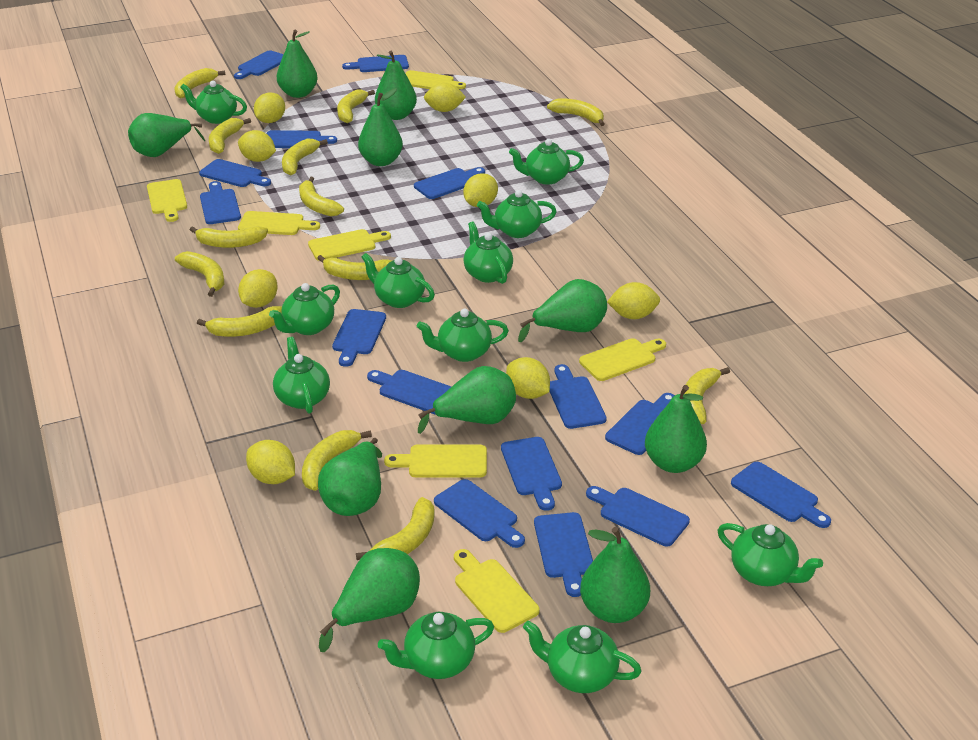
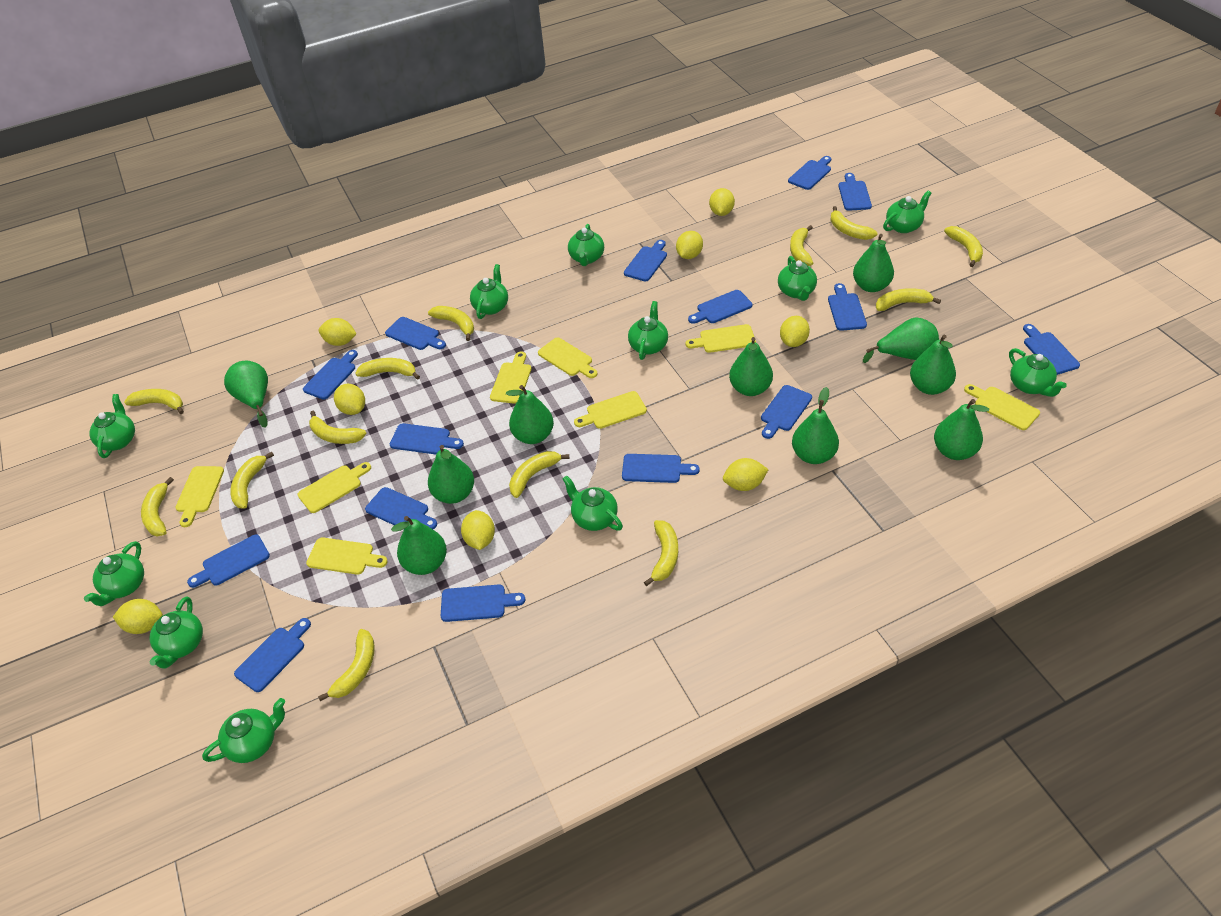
yellow cutting board: 7 -> 8

